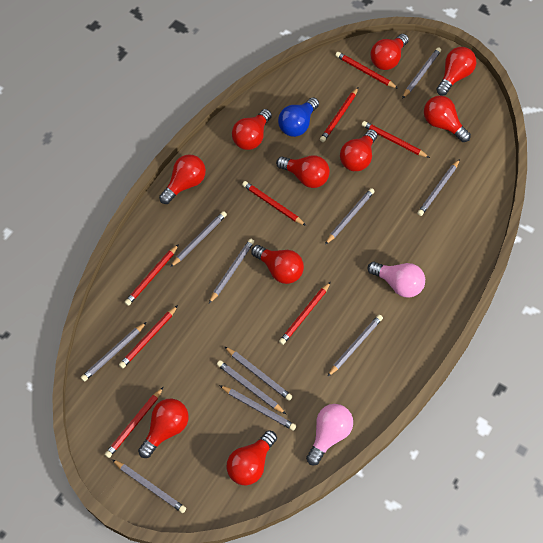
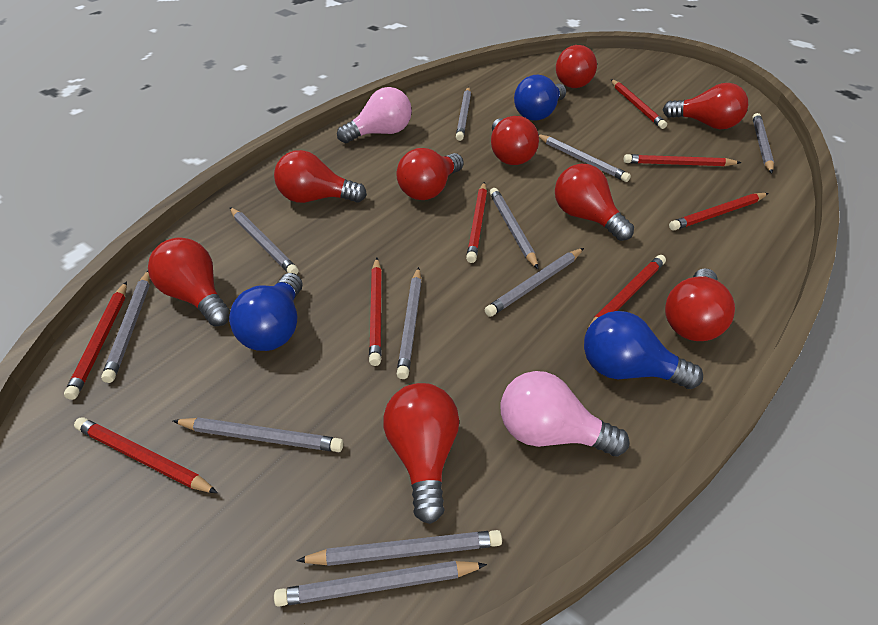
blue light bulb: 1 -> 3
red light bulb: 10 -> 9

